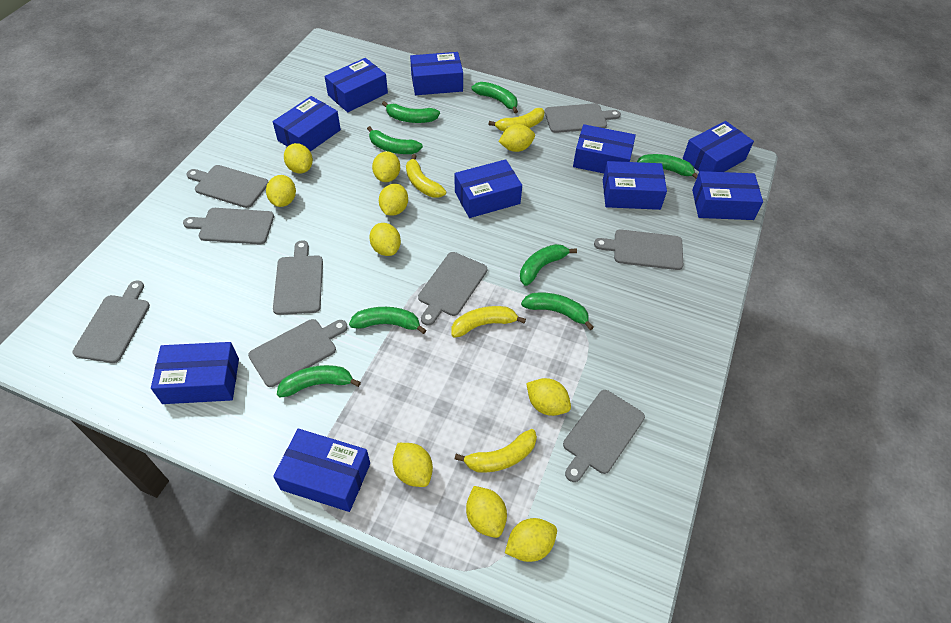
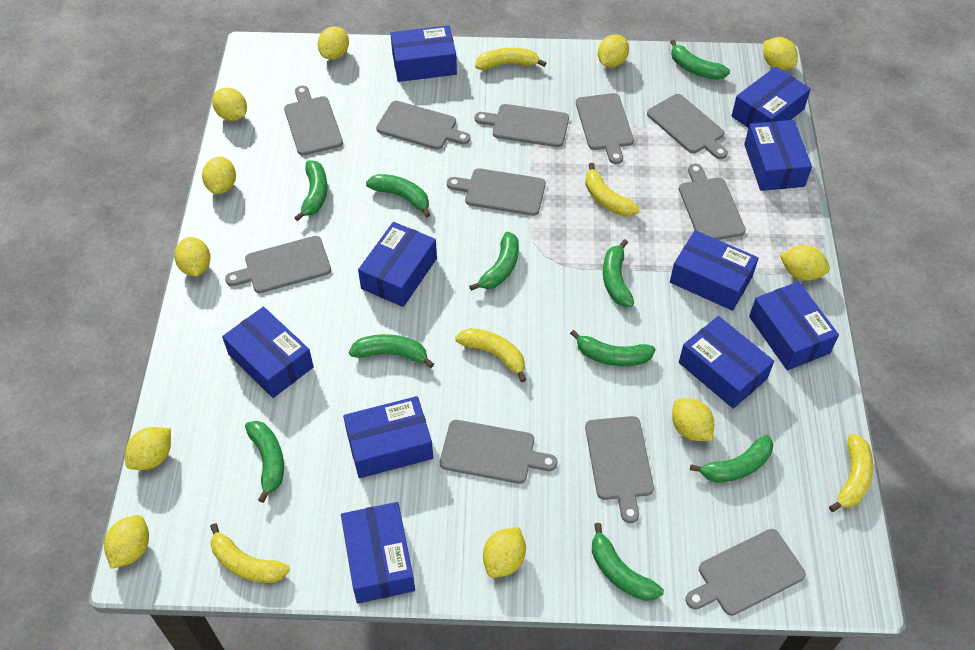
green banana: 8 -> 10
grey cutting board: 9 -> 11
yellow banana: 4 -> 5
yellow lemon: 10 -> 11

